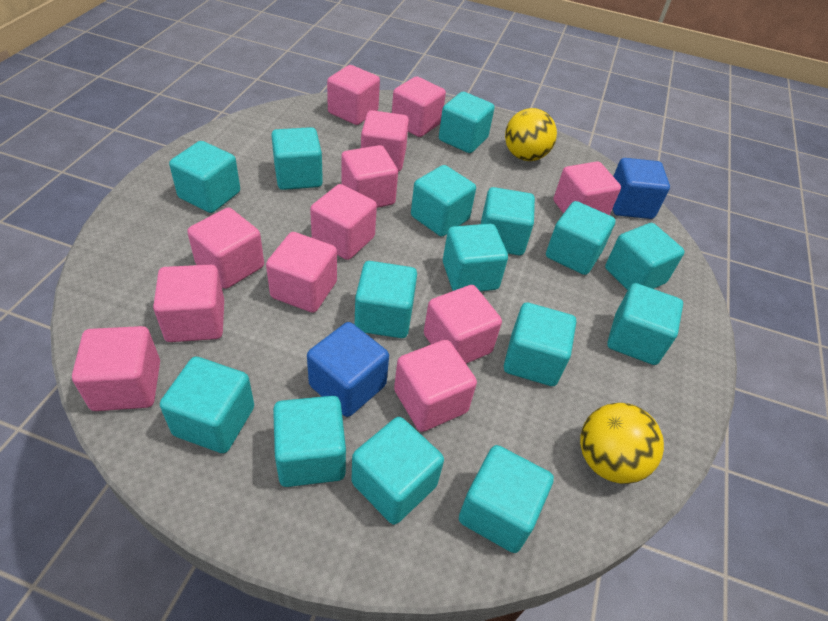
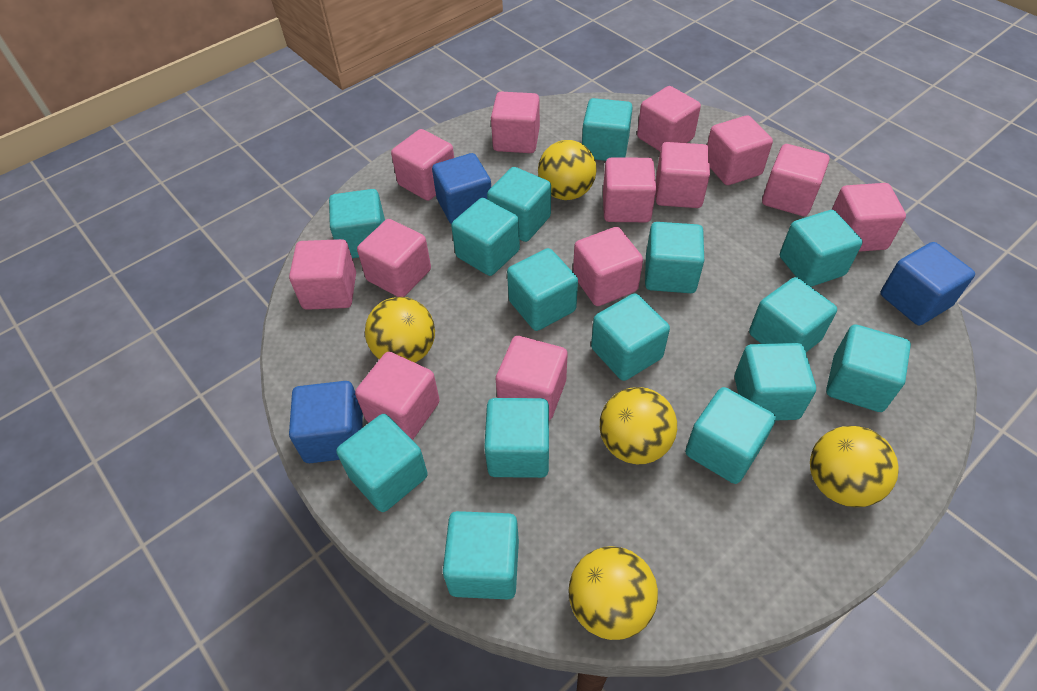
blue cube: 2 -> 3
pink cube: 12 -> 13
yellow ball: 2 -> 5

